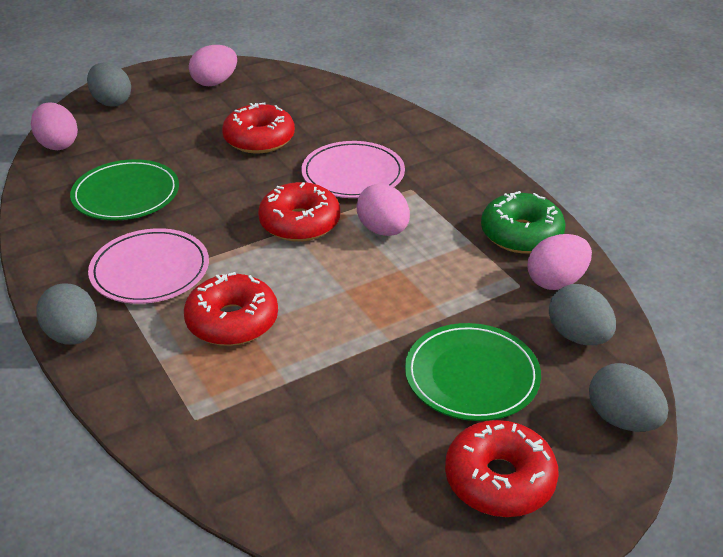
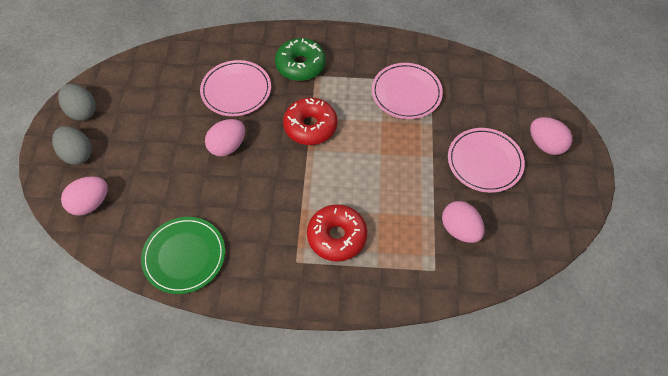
green plate: 2 -> 1
grey egg: 4 -> 2
pink plate: 2 -> 3
red donut: 4 -> 2

